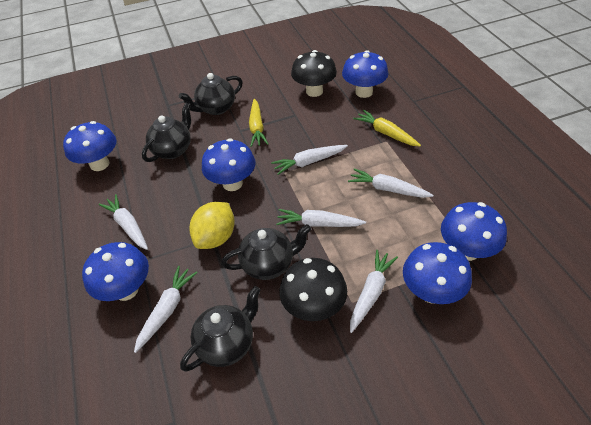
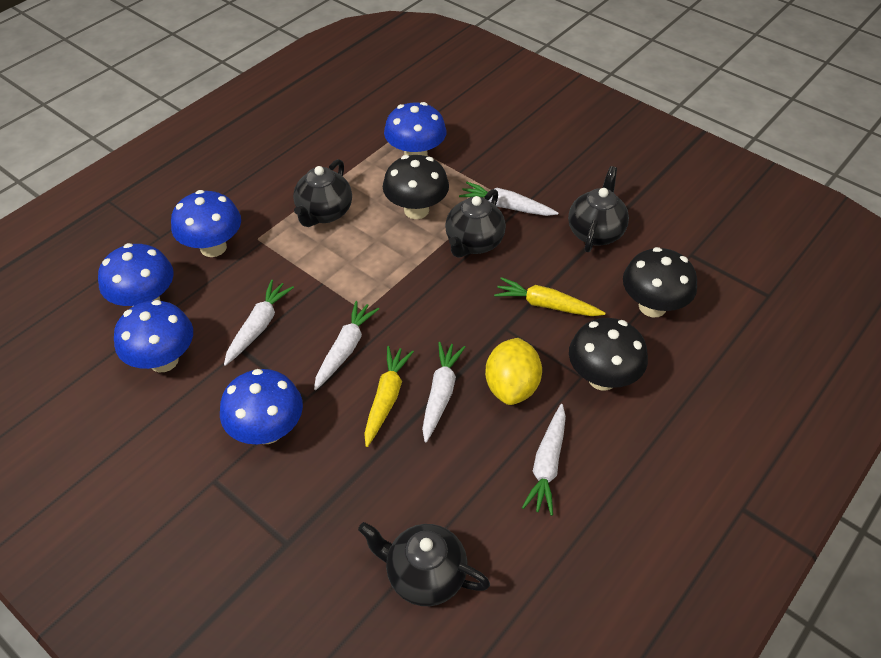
black mushroom: 2 -> 3
blue mushroom: 6 -> 5
white carrot: 6 -> 5

